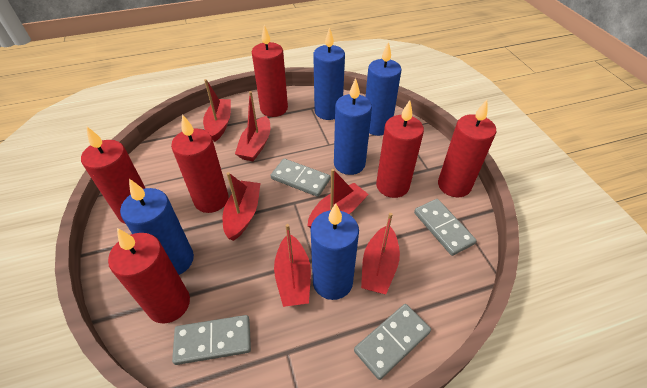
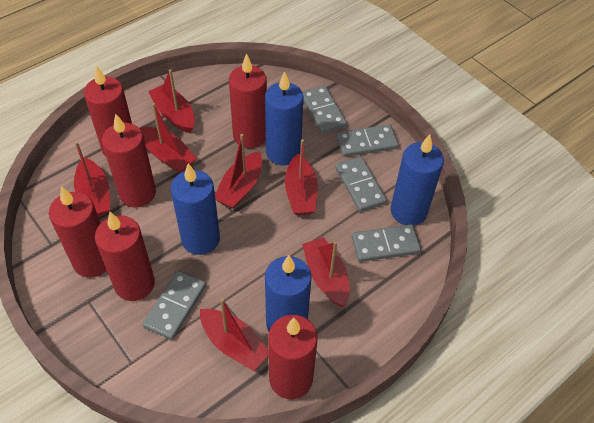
blue candle: 5 -> 4
grey domino: 4 -> 5
red boat: 6 -> 7

